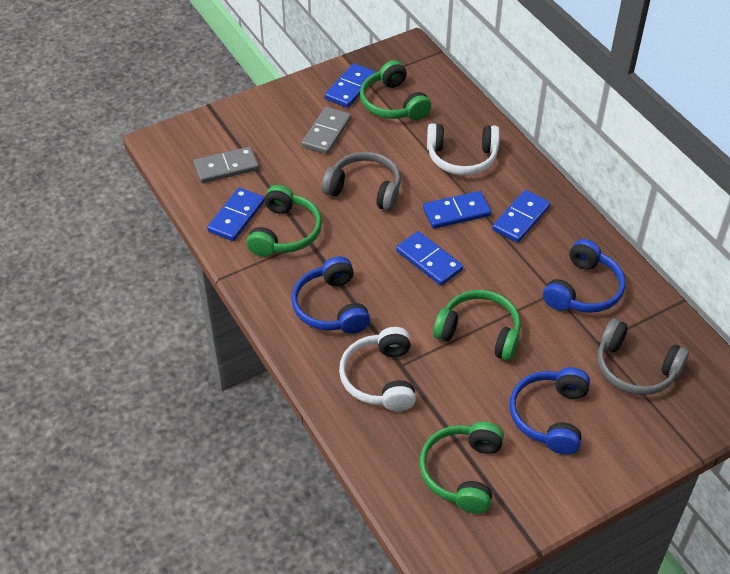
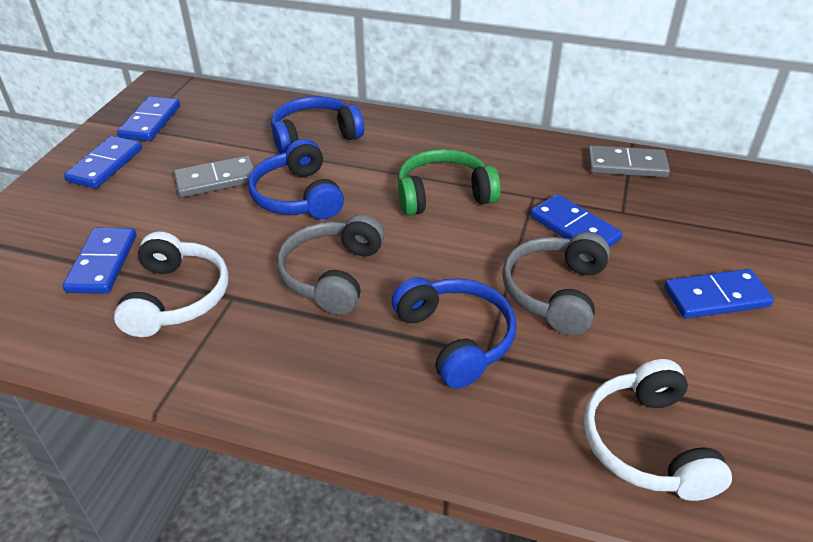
green headphones: 4 -> 1

